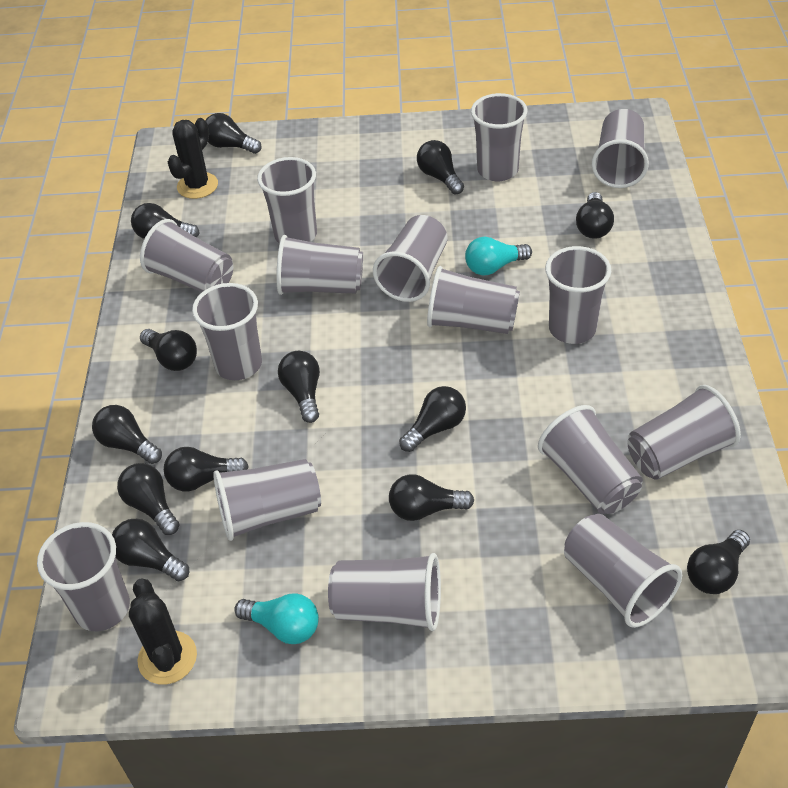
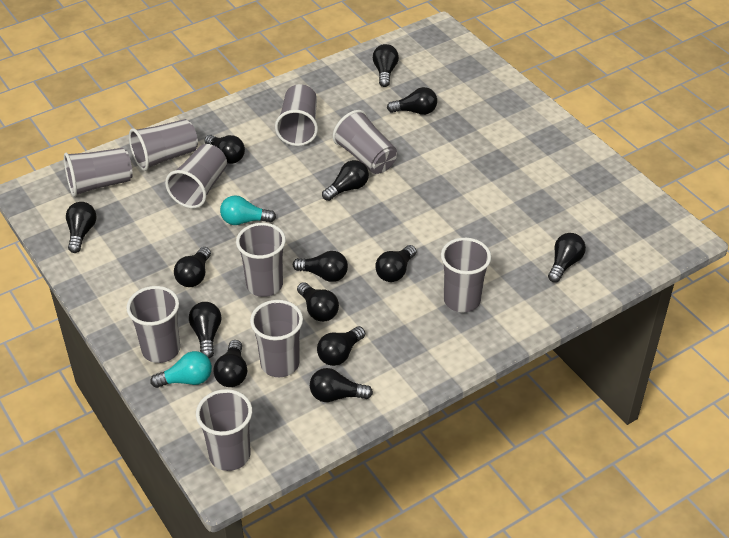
black cactus: 2 -> 0
black light bulb: 13 -> 14
grey cup: 15 -> 10

